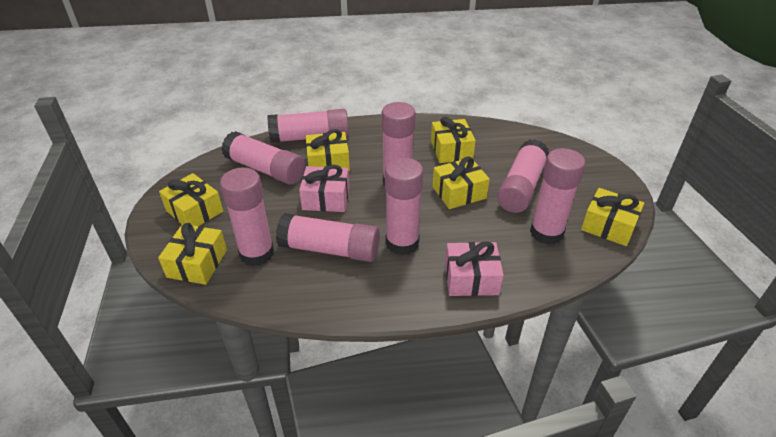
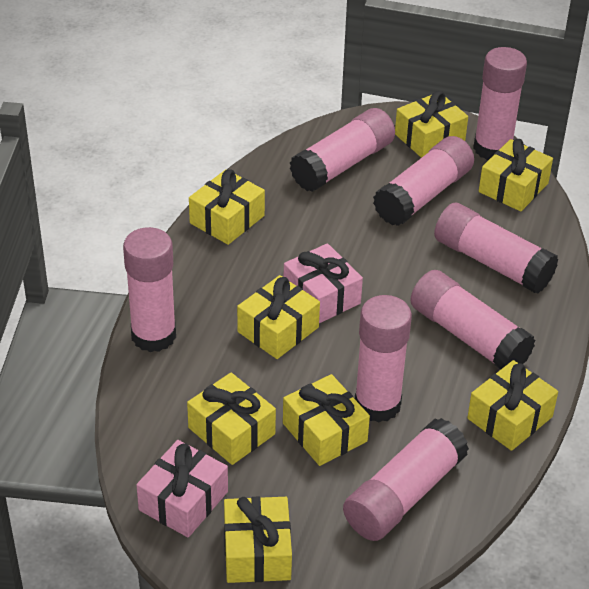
yellow gift: 6 -> 8

